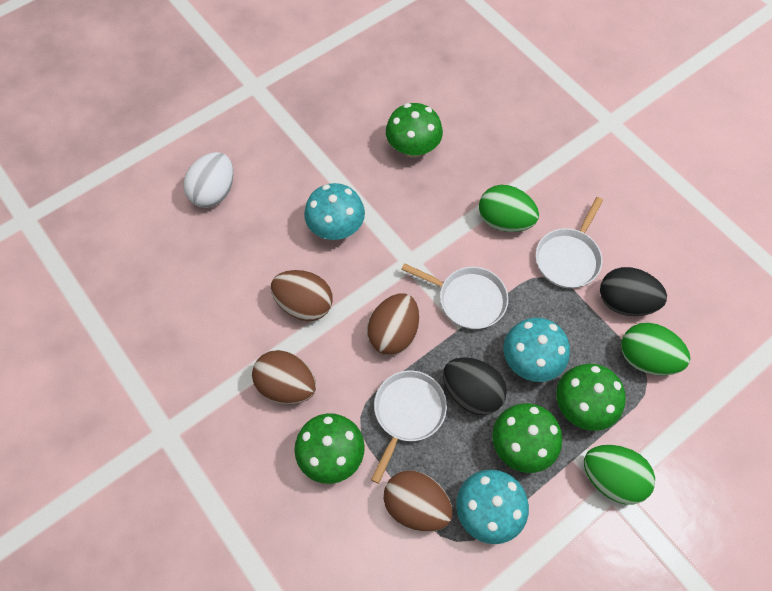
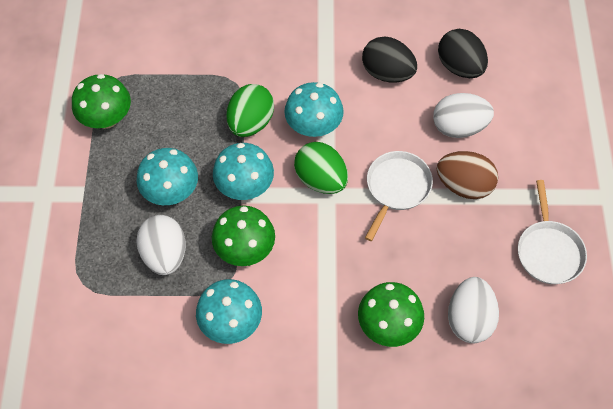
brown egg: 4 -> 1
green egg: 3 -> 2
green mushroom: 4 -> 3
turquoise mushroom: 3 -> 4
white egg: 1 -> 3
white pan: 3 -> 2

